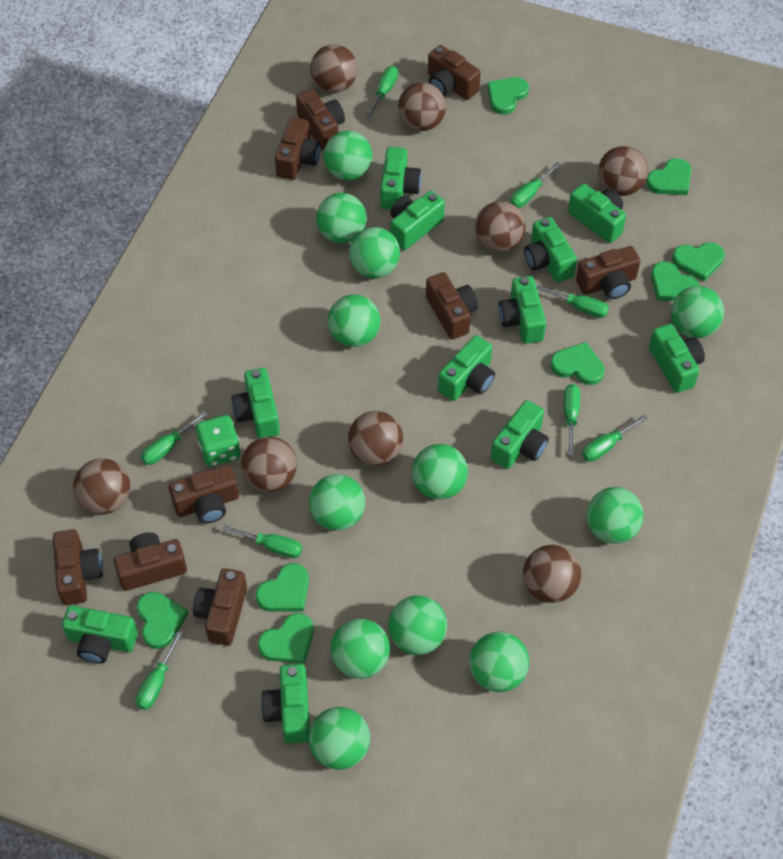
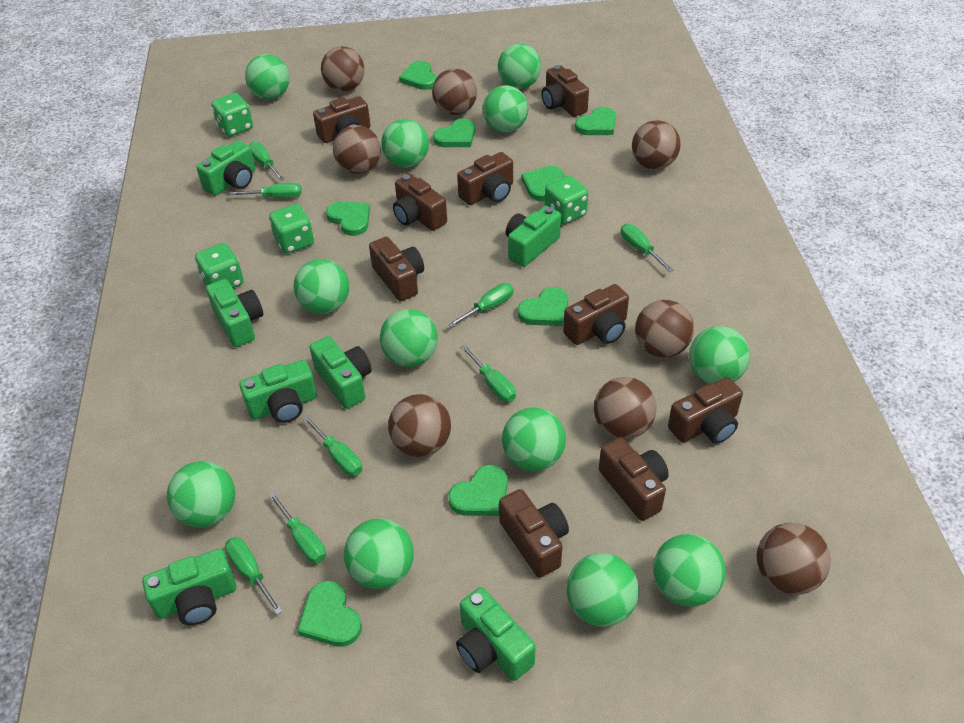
green camera: 11 -> 7
green dice: 1 -> 4

